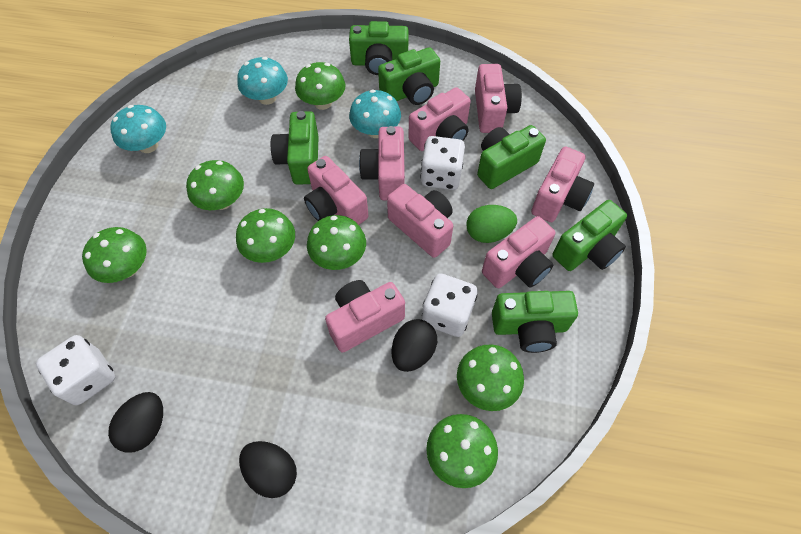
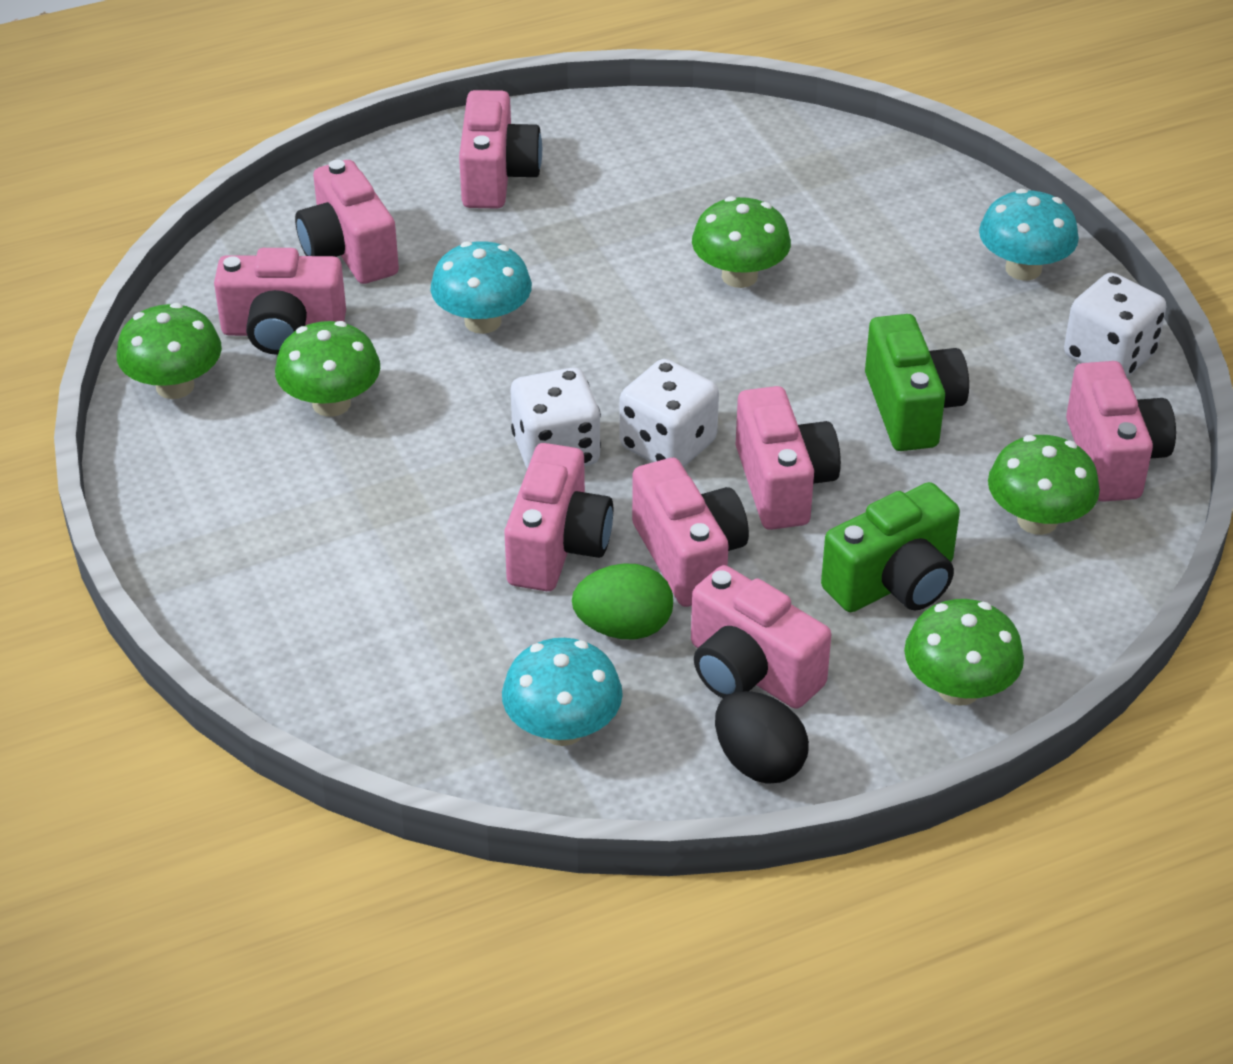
black egg: 3 -> 1
green camera: 6 -> 2
green mushroom: 7 -> 5

